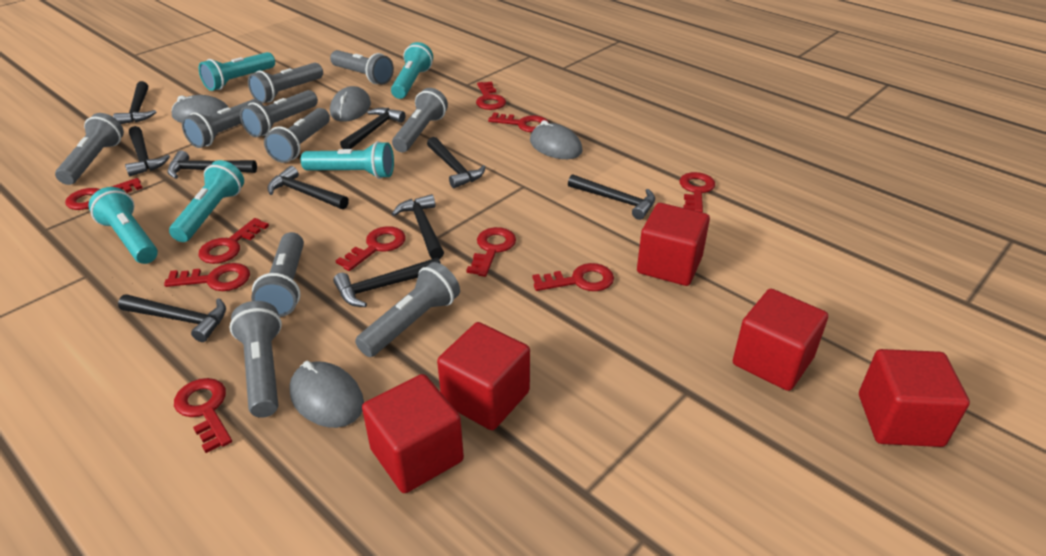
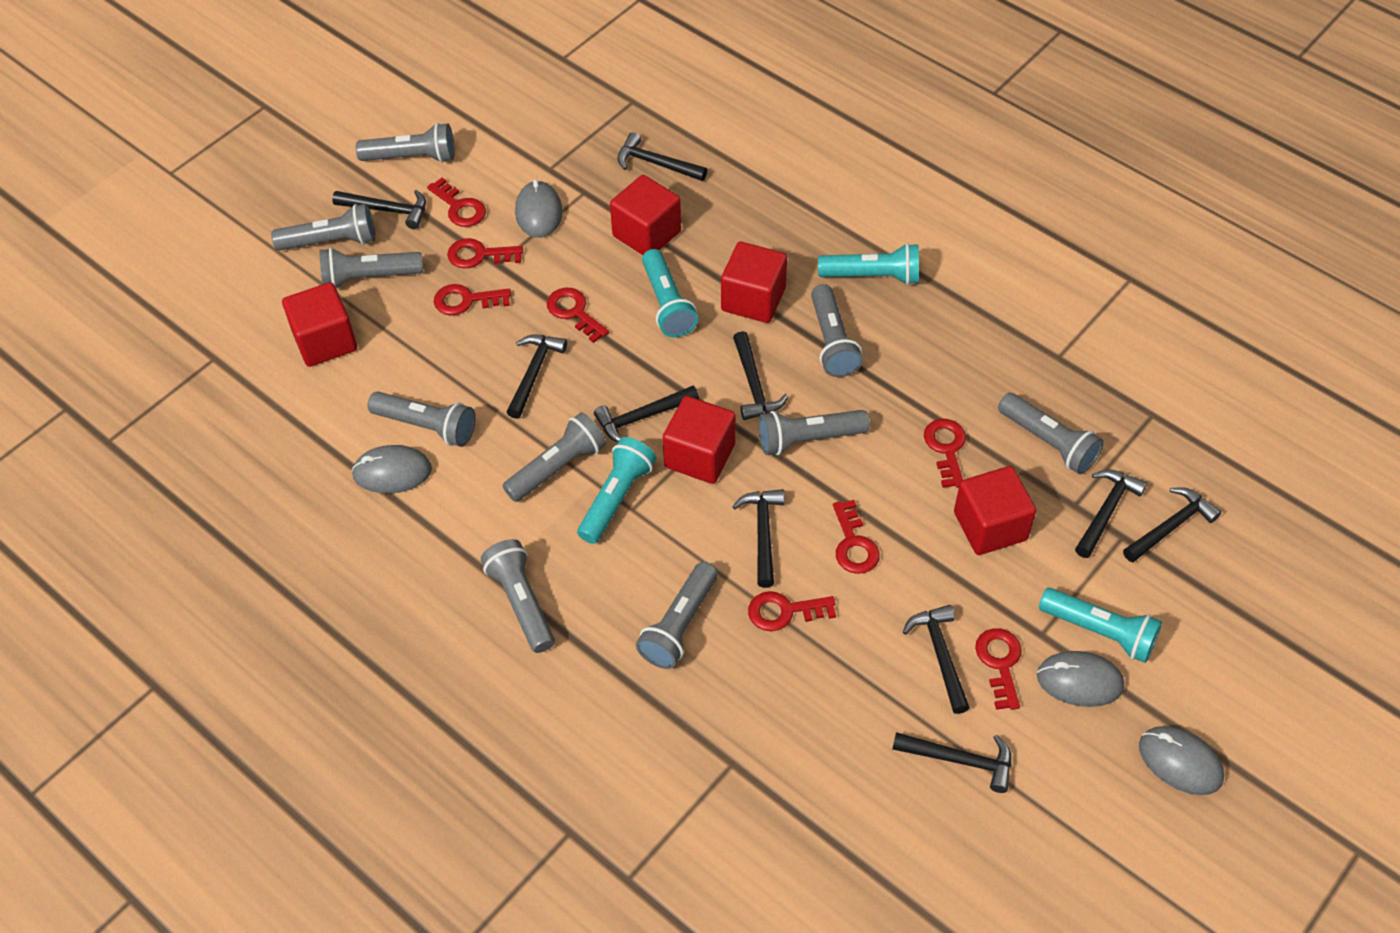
red key: 10 -> 8
turquoise flashlight: 5 -> 4

